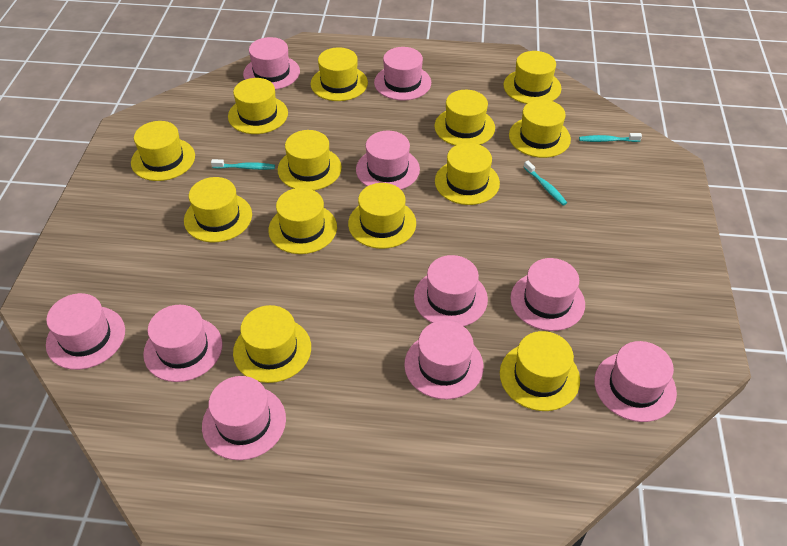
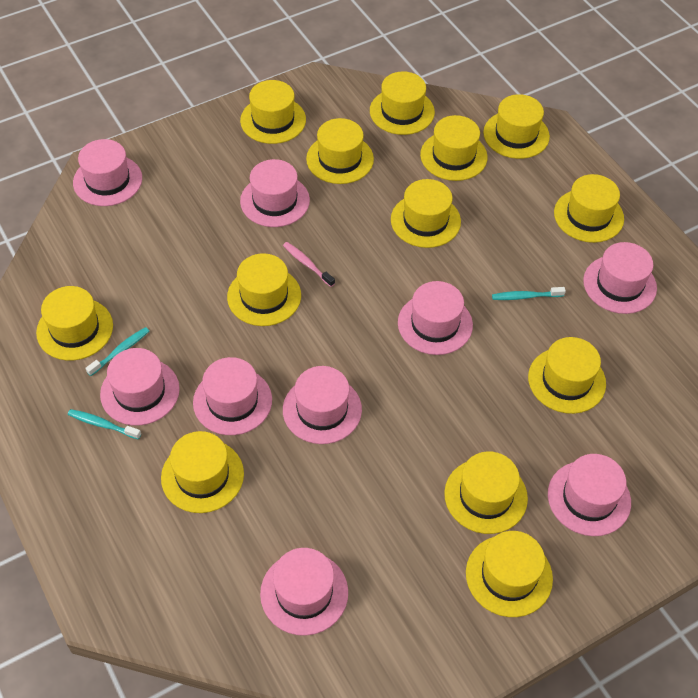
pink hat: 10 -> 9
pink toothbrush: 0 -> 1

